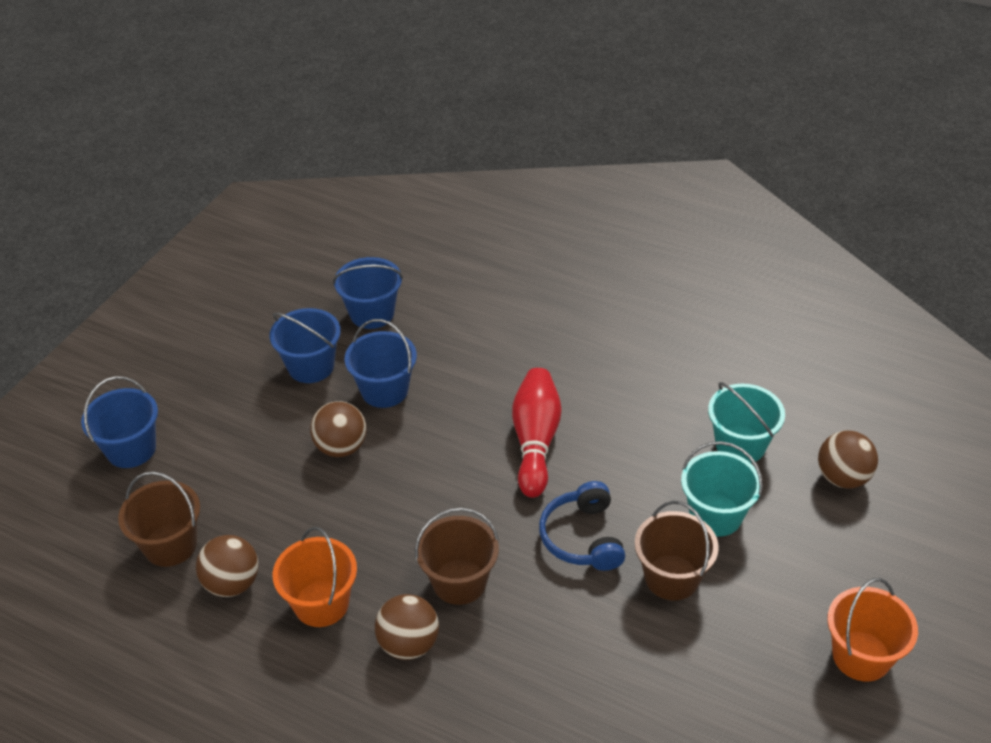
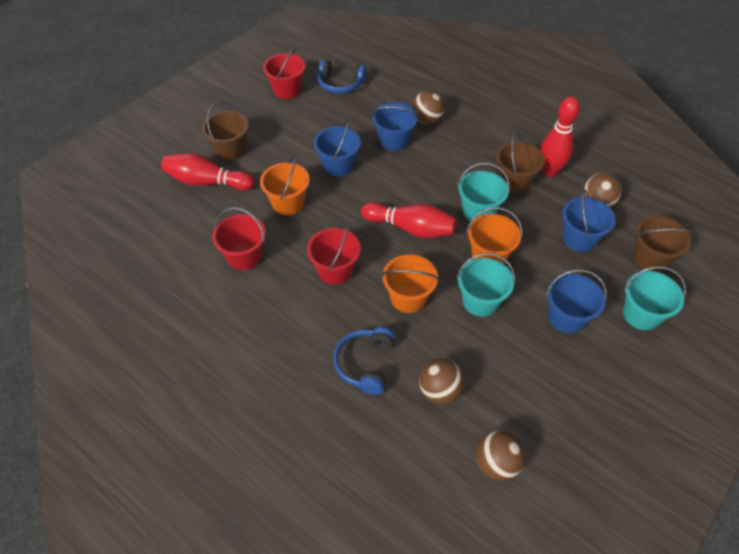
blue headphones: 1 -> 2
orange bucket: 2 -> 3
red bowling pin: 1 -> 3
red bucket: 0 -> 3
turquoise bucket: 2 -> 3

